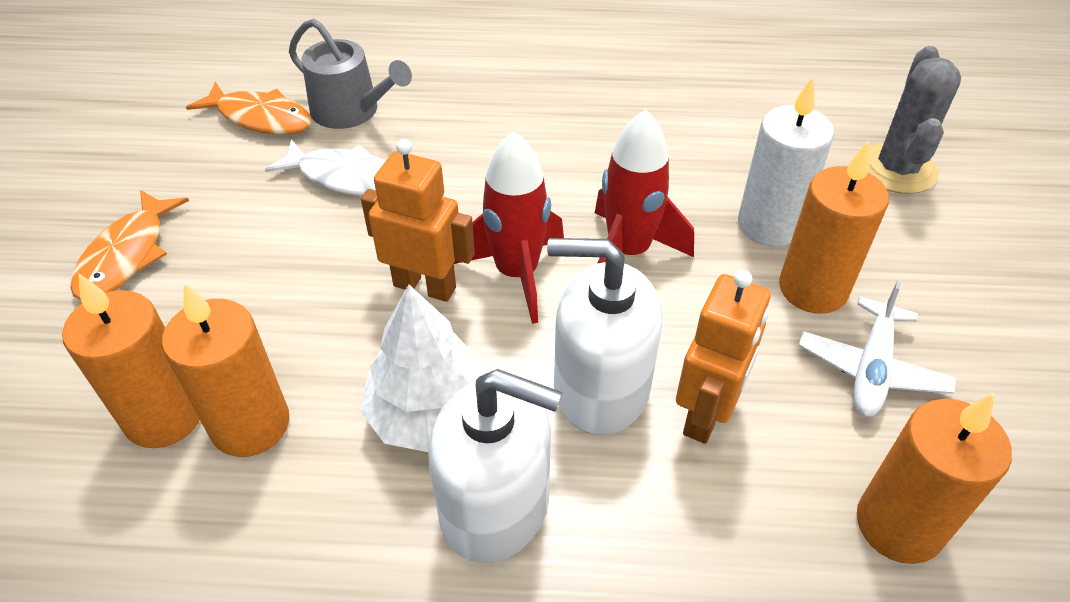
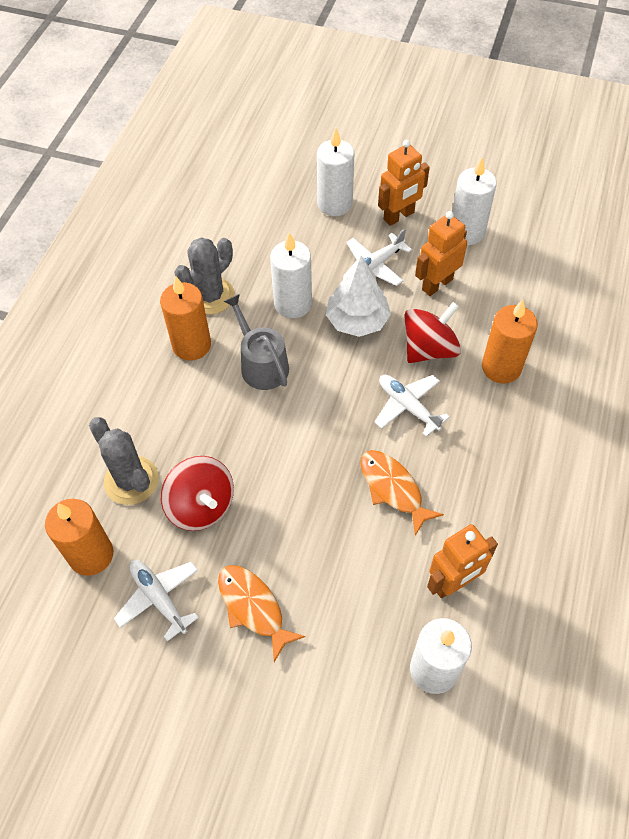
grey cactus: 1 -> 2
orange candle: 4 -> 3
orange robot: 2 -> 3
red rocket: 2 -> 0
red spinning top: 0 -> 2
white candle: 1 -> 4
white fish: 1 -> 0
white plane: 1 -> 3
white soap dispenser: 2 -> 0

